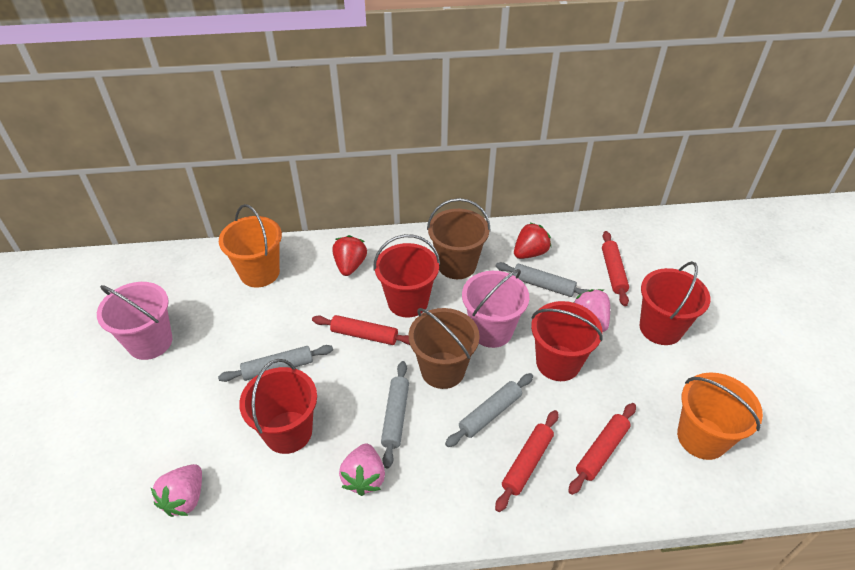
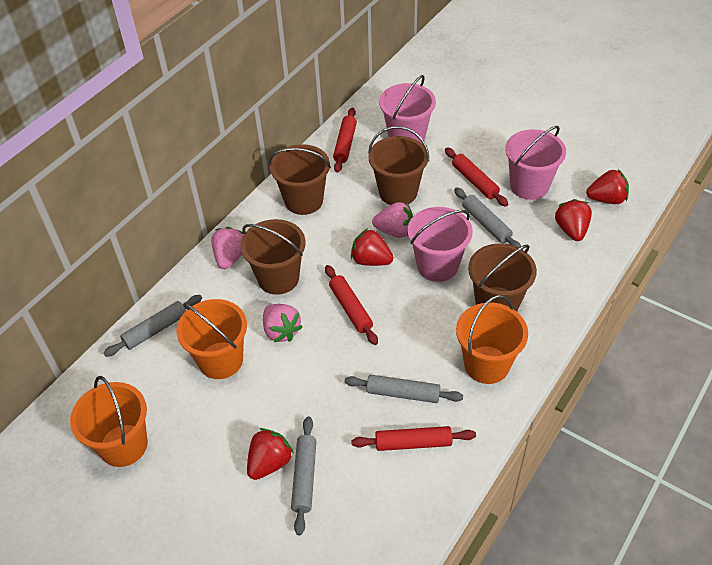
brown bucket: 2 -> 4
orange bucket: 2 -> 3
pink bucket: 2 -> 3
red bucket: 4 -> 0
red strawberry: 2 -> 4

